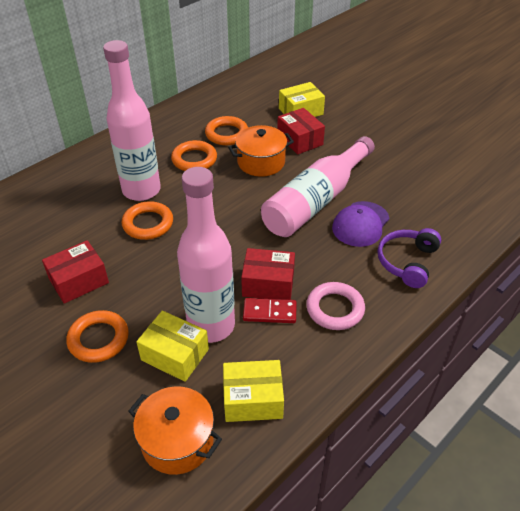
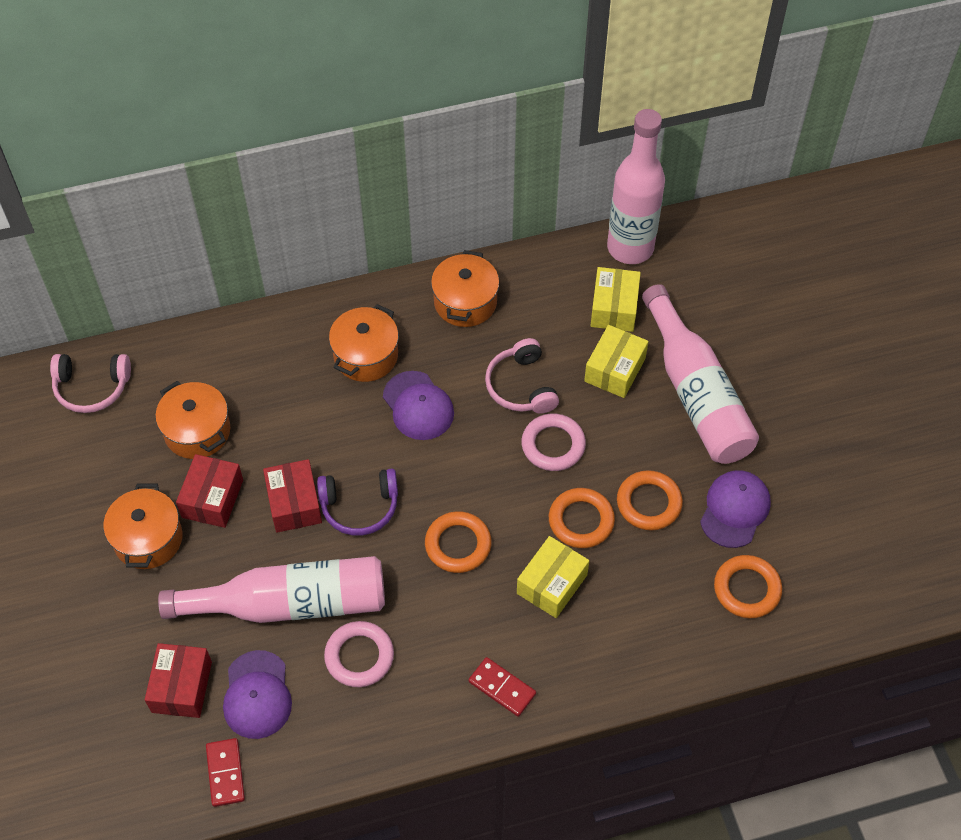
orange pot: 2 -> 4
pink headphones: 0 -> 2
pink ring: 1 -> 2
purple cap: 1 -> 3
red domino: 1 -> 2

